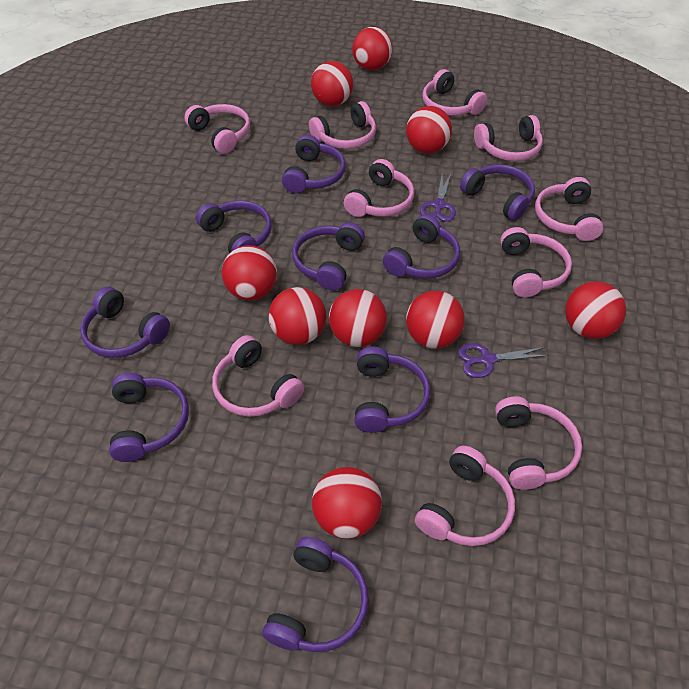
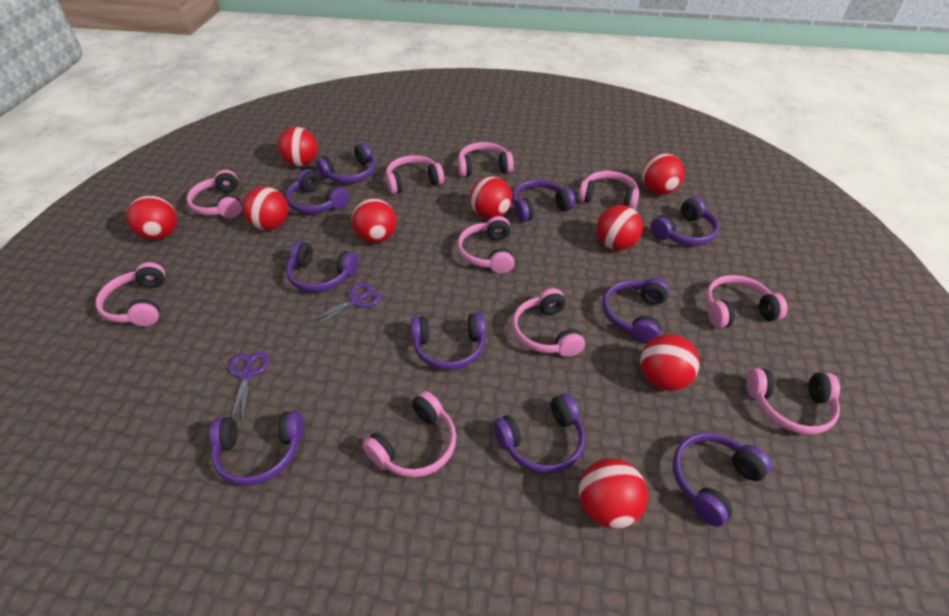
purple headphones: 9 -> 10

